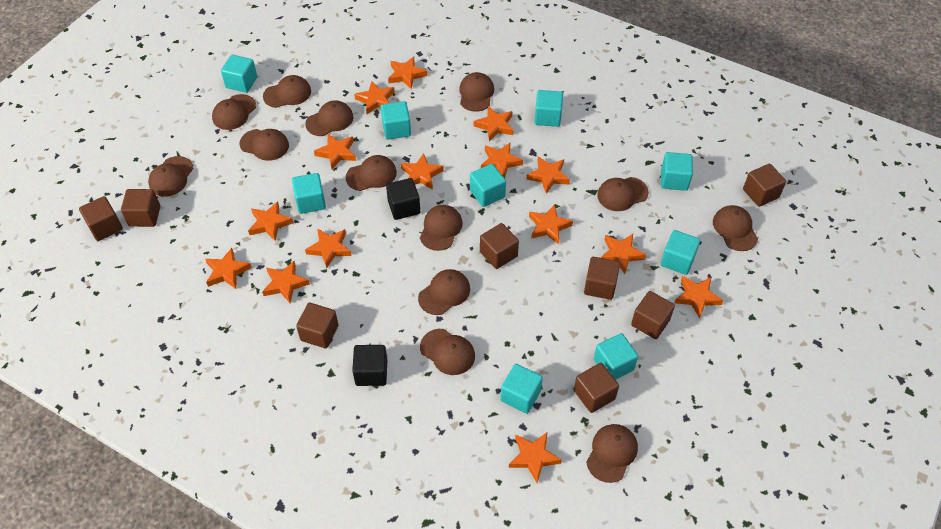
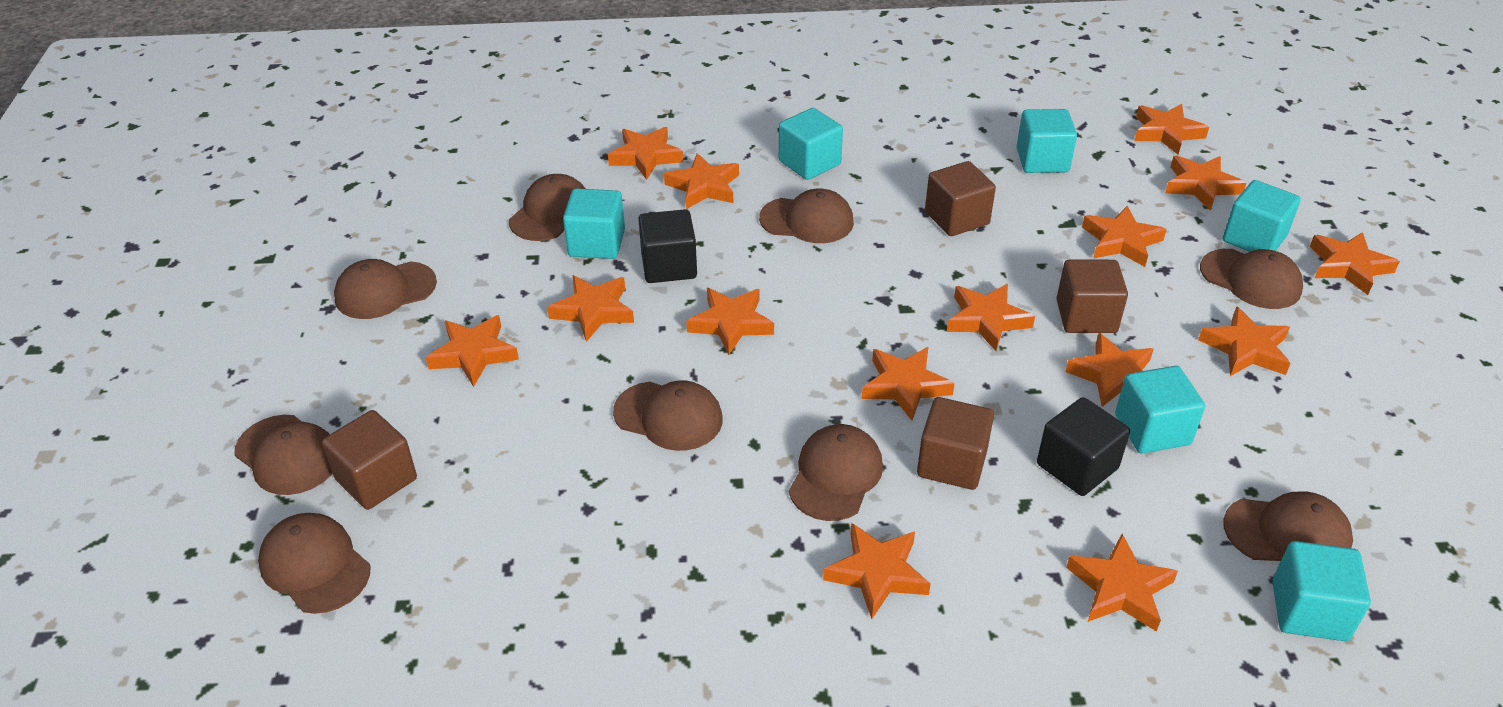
brown cap: 13 -> 9
brown cube: 8 -> 4
turquoise cube: 9 -> 6

